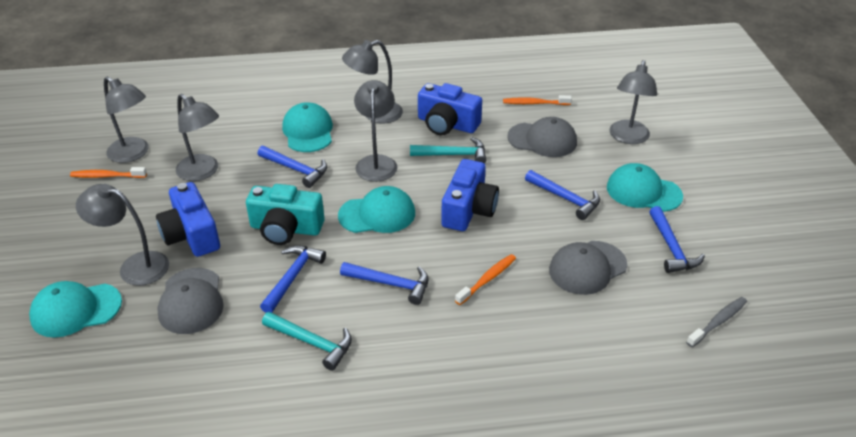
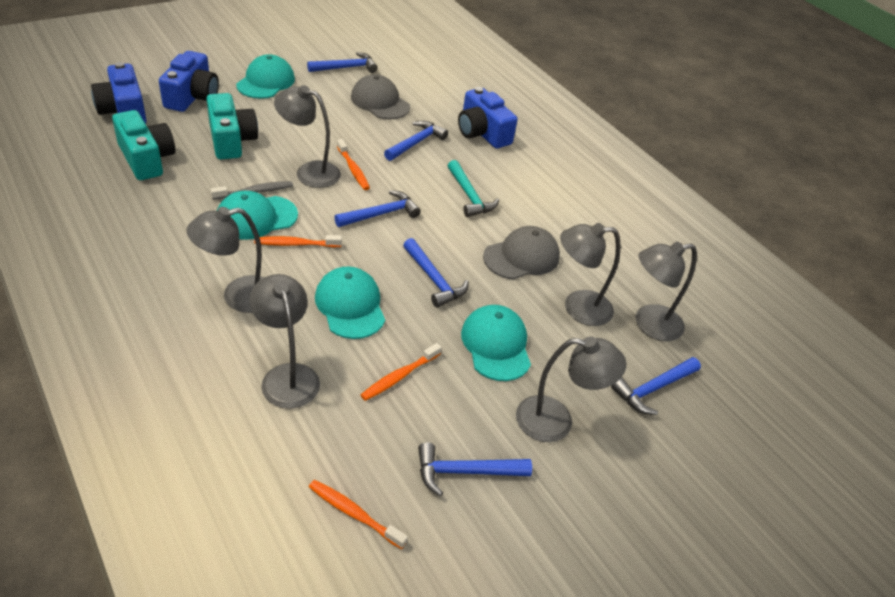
blue hammer: 5 -> 6
grey cap: 3 -> 2
orange toothbrush: 3 -> 4
turquoise camera: 1 -> 2
turquoise hammer: 2 -> 1

